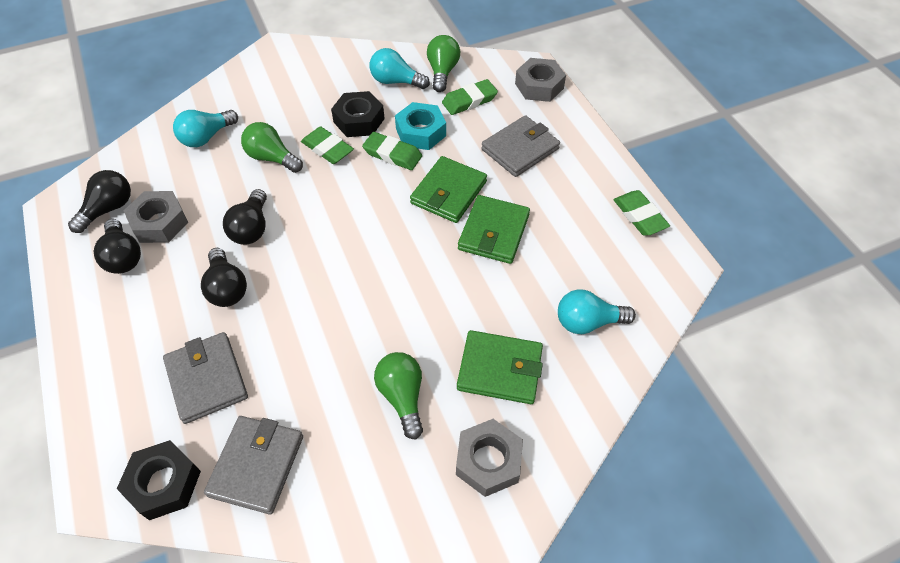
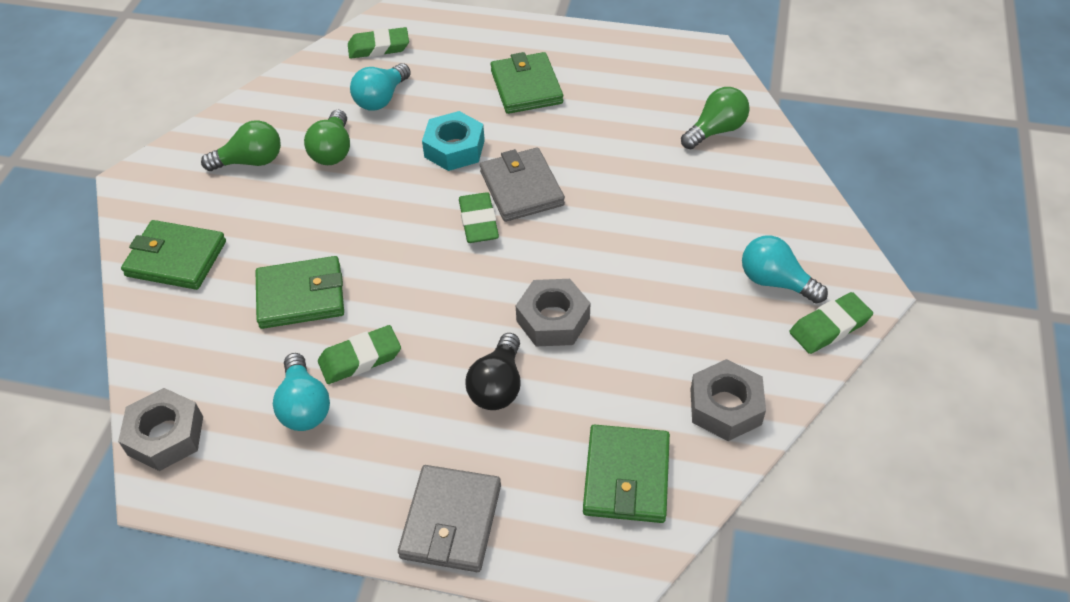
black light bulb: 4 -> 1
black nut: 2 -> 0
green wallet: 3 -> 4
grey wallet: 3 -> 2

